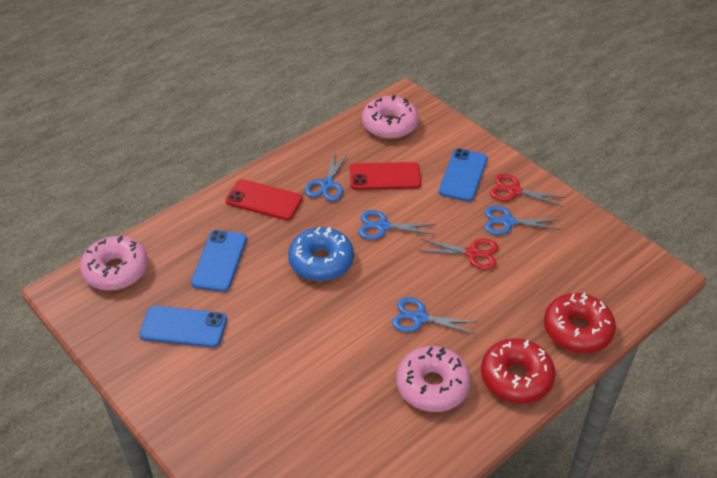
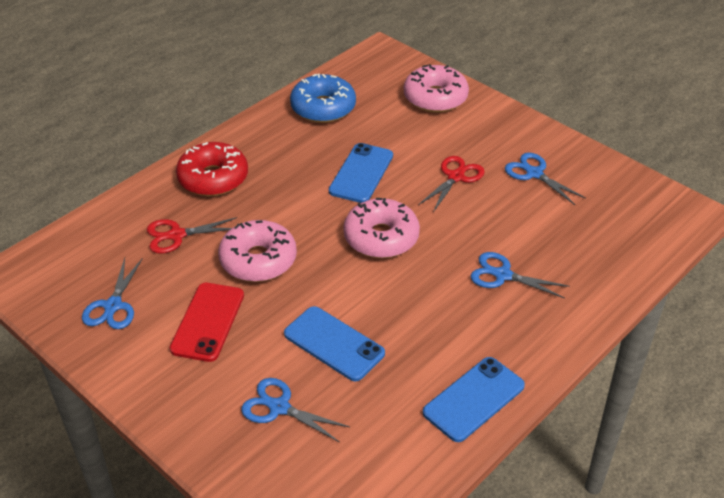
red donut: 2 -> 1
red phone: 2 -> 1

